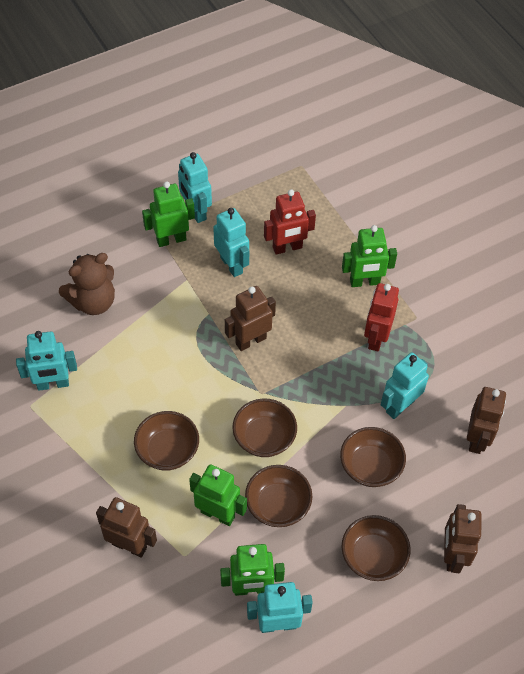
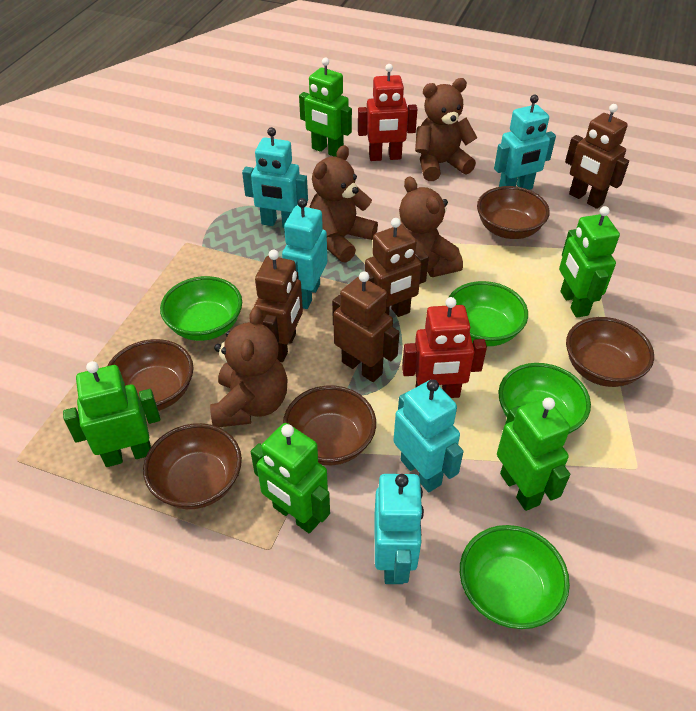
brown teddy bear: 1 -> 4
green bowl: 0 -> 4
green robot: 4 -> 5

